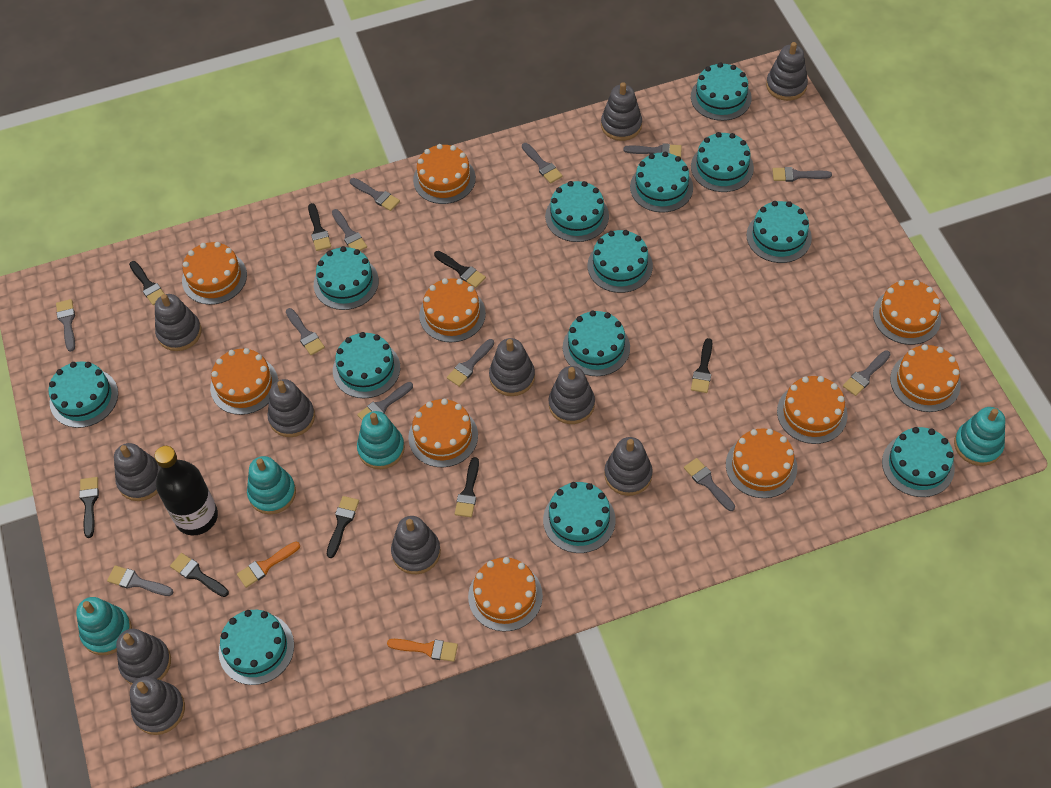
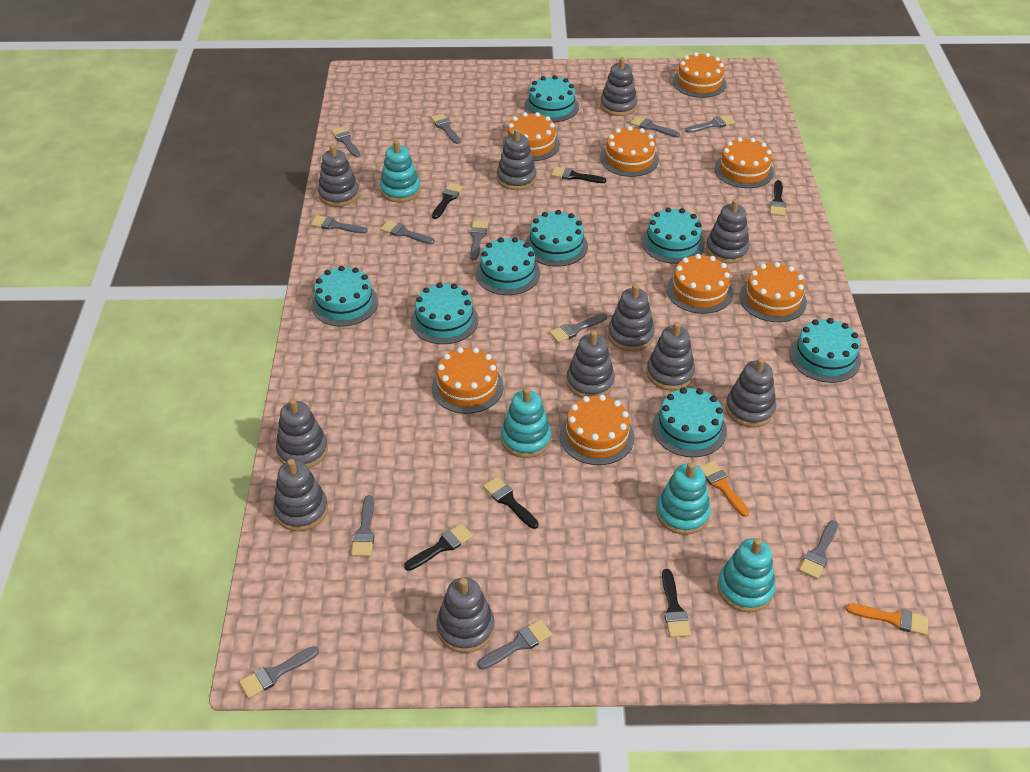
black bottle: 1 -> 0
black brush: 8 -> 6
orange cake: 10 -> 8
turquoise cake: 13 -> 8

